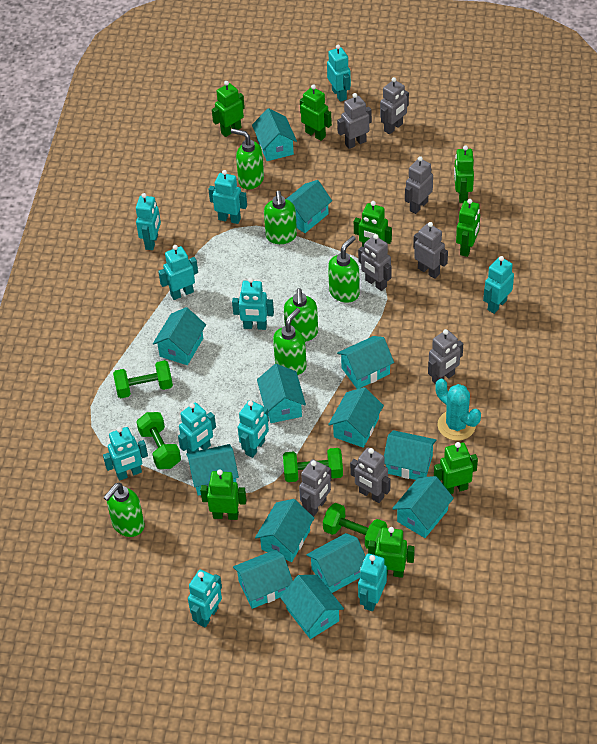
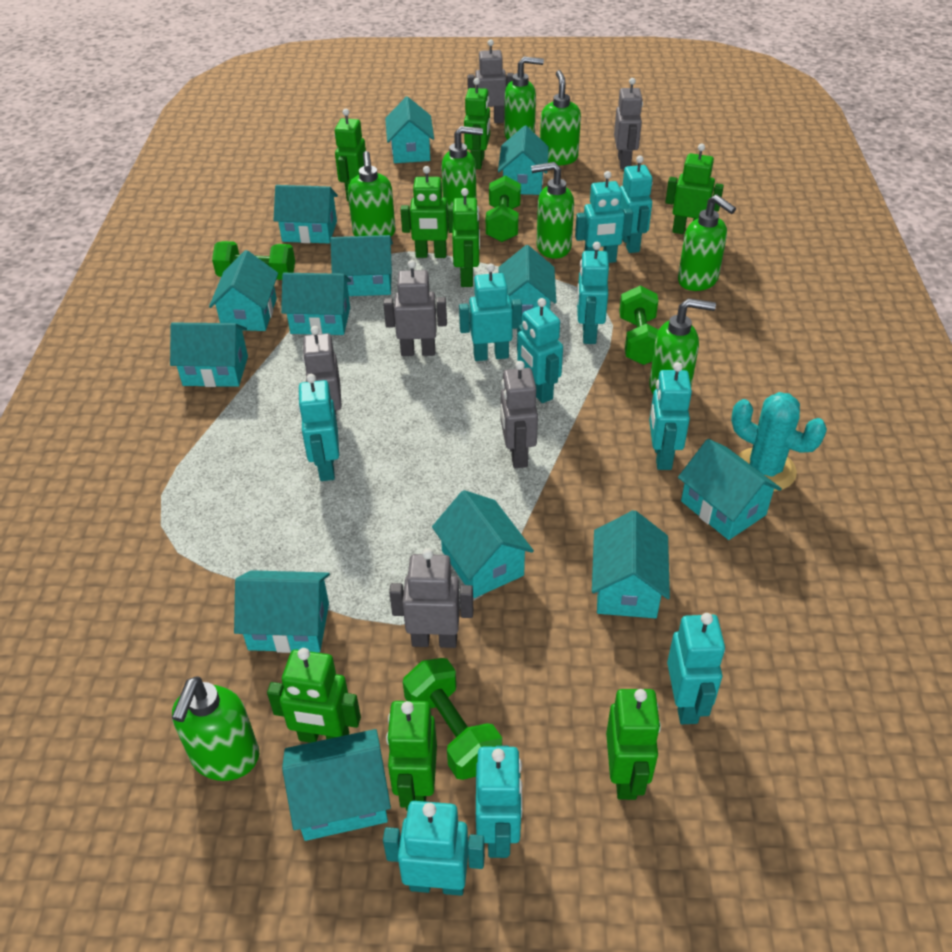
green soap dispenser: 6 -> 8
grey robot: 8 -> 6
turquoise robot: 11 -> 10

